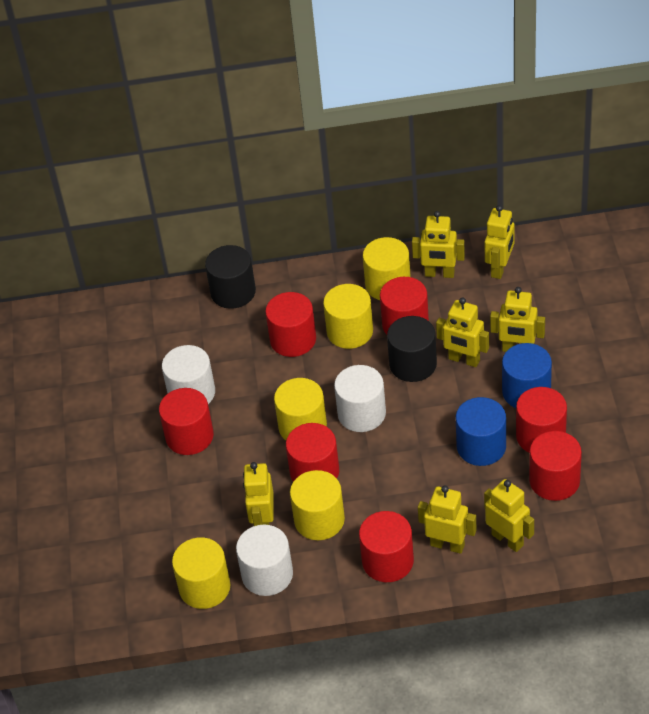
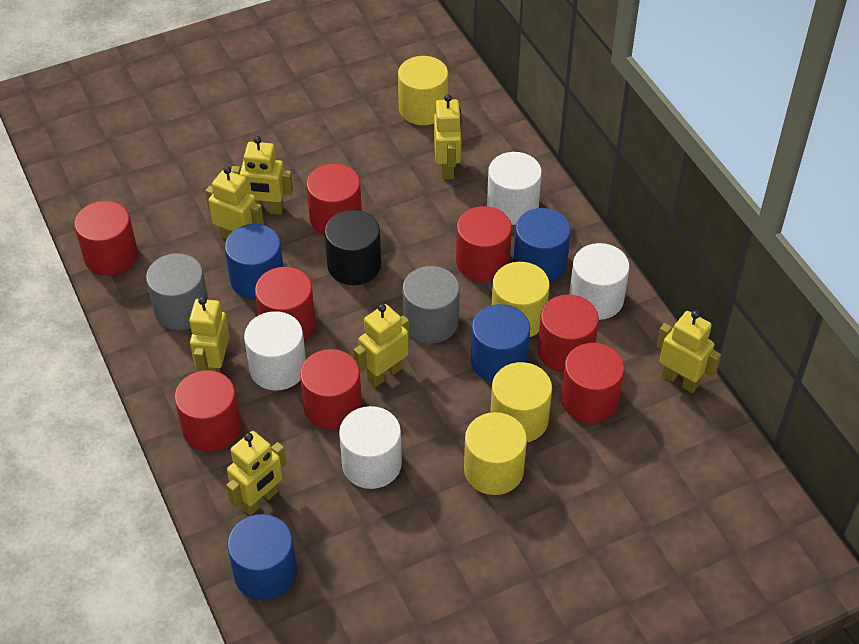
black cylinder: 2 -> 1
blue cylinder: 2 -> 4
grey cylinder: 0 -> 2
red cylinder: 7 -> 8
white cylinder: 3 -> 4
yellow cylinder: 5 -> 4

